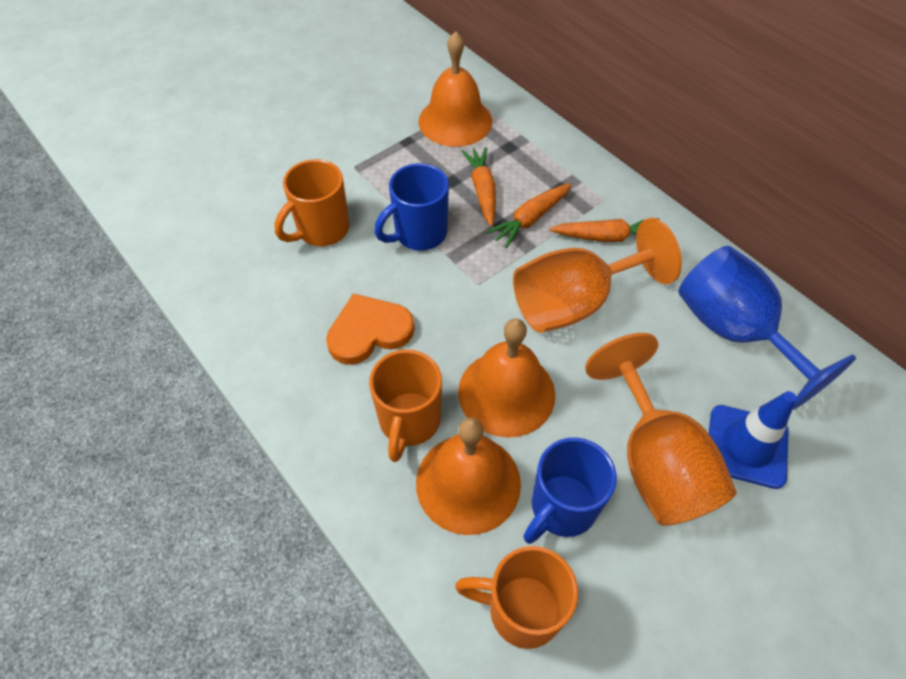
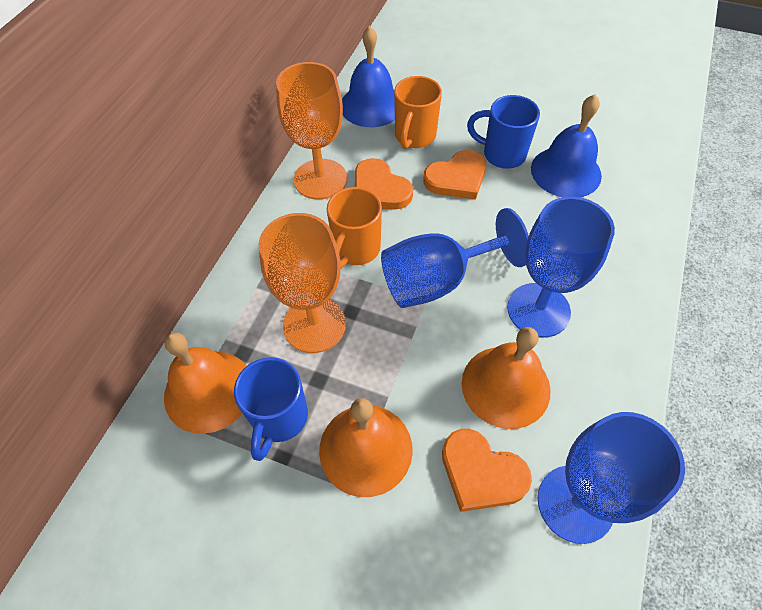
blue bell: 0 -> 2
blue goblet: 1 -> 3
blue traffic cone: 1 -> 0
orange carrot: 3 -> 0
orange heart: 1 -> 3
orange mug: 3 -> 2

